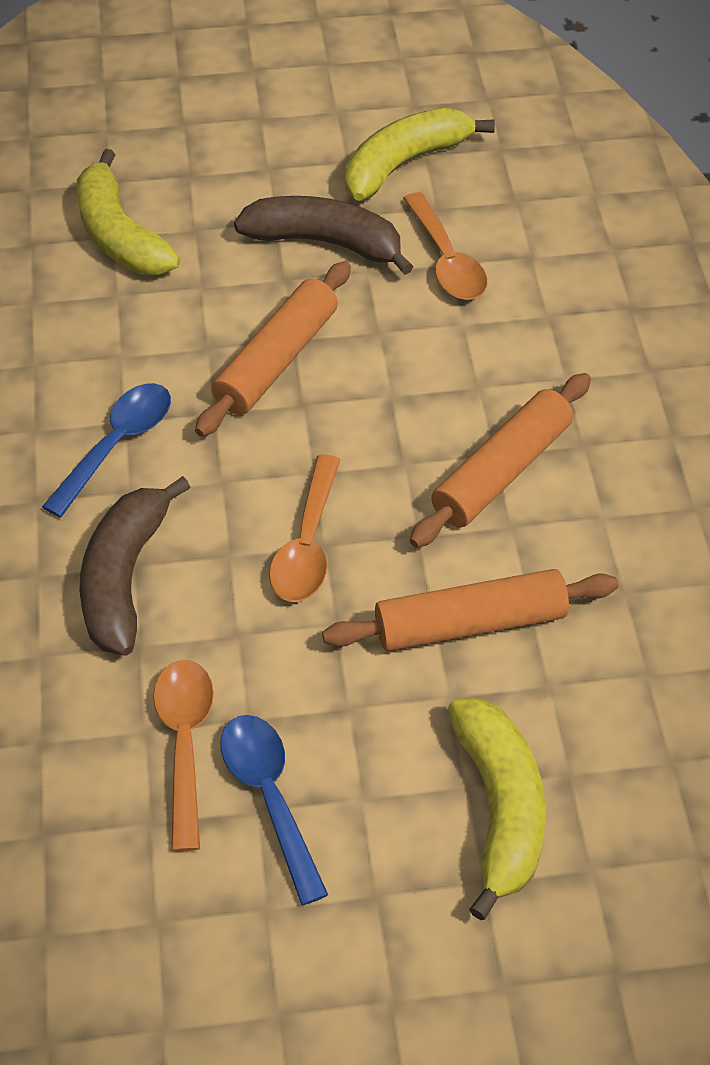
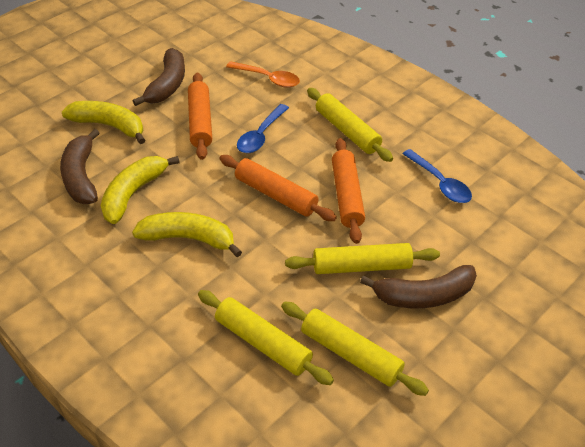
brown banana: 2 -> 3
orange spoon: 3 -> 1
yellow rolling pin: 0 -> 4

